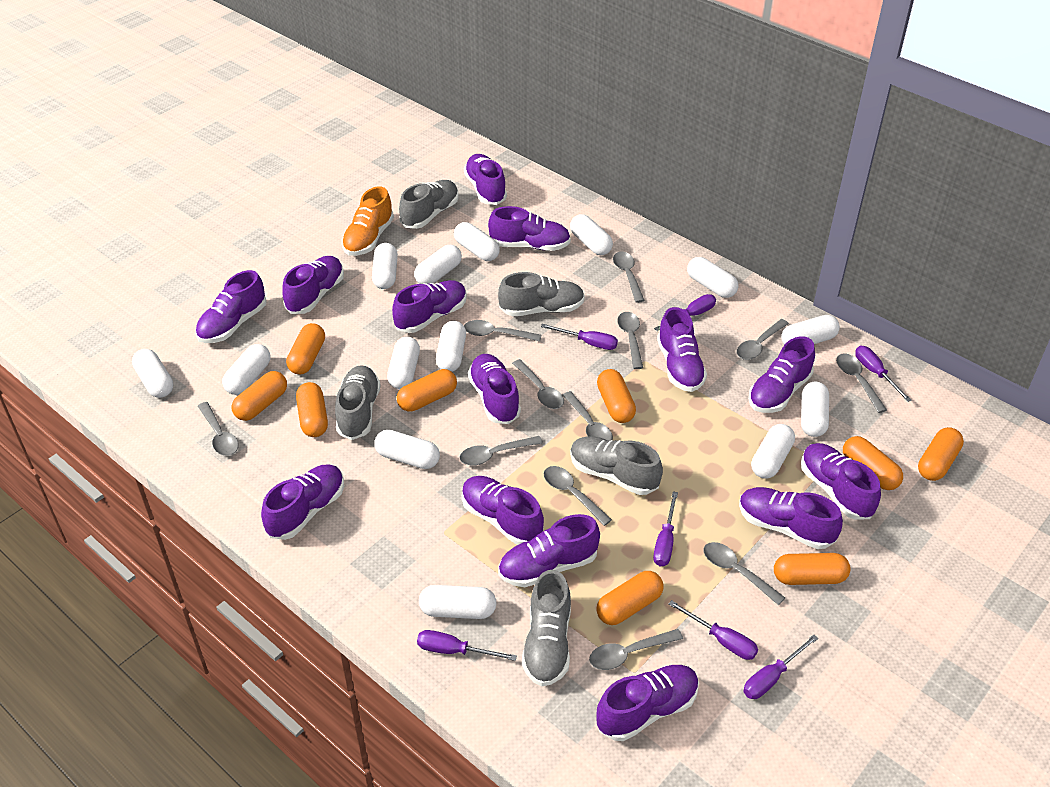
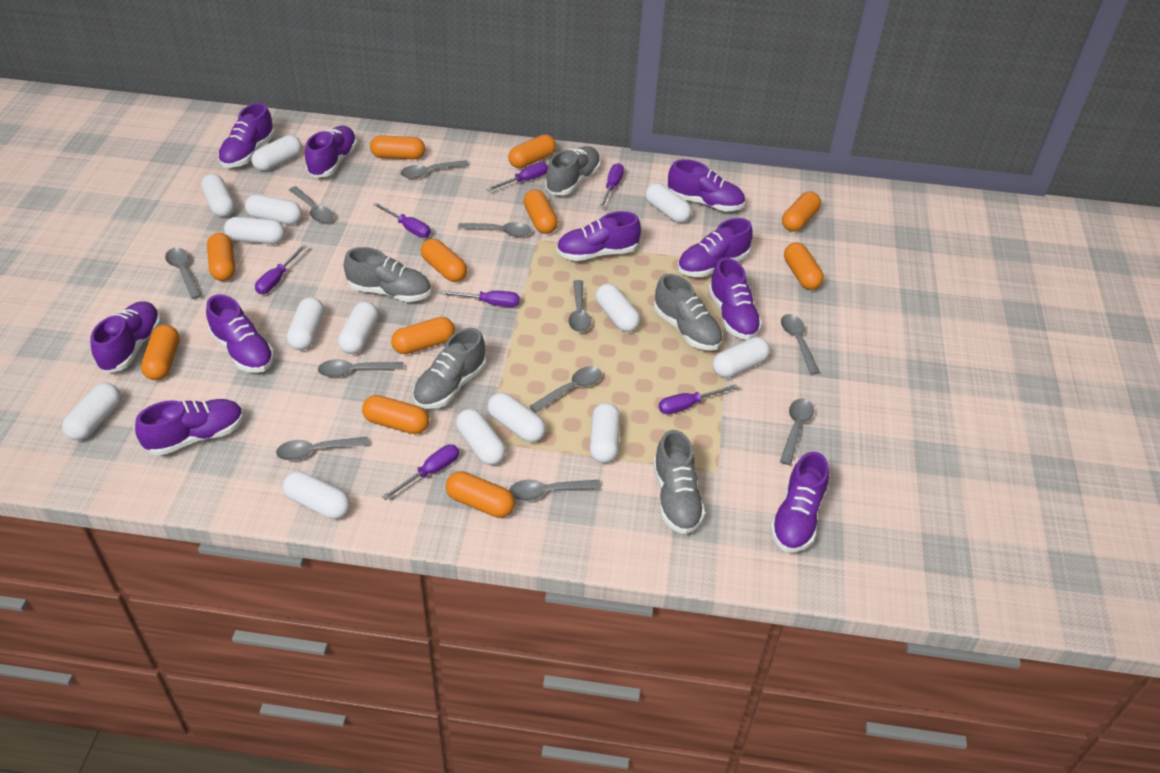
grey spoon: 12 -> 11
orange capsule: 9 -> 11
orange shoe: 1 -> 0
purple shoe: 14 -> 10

